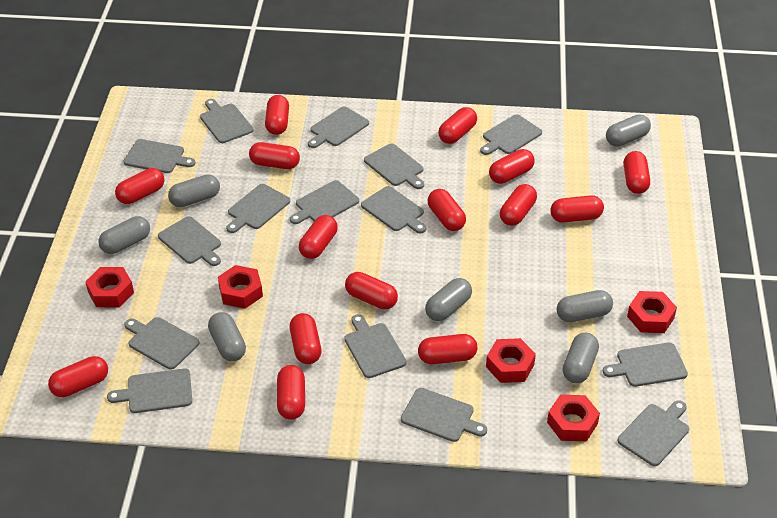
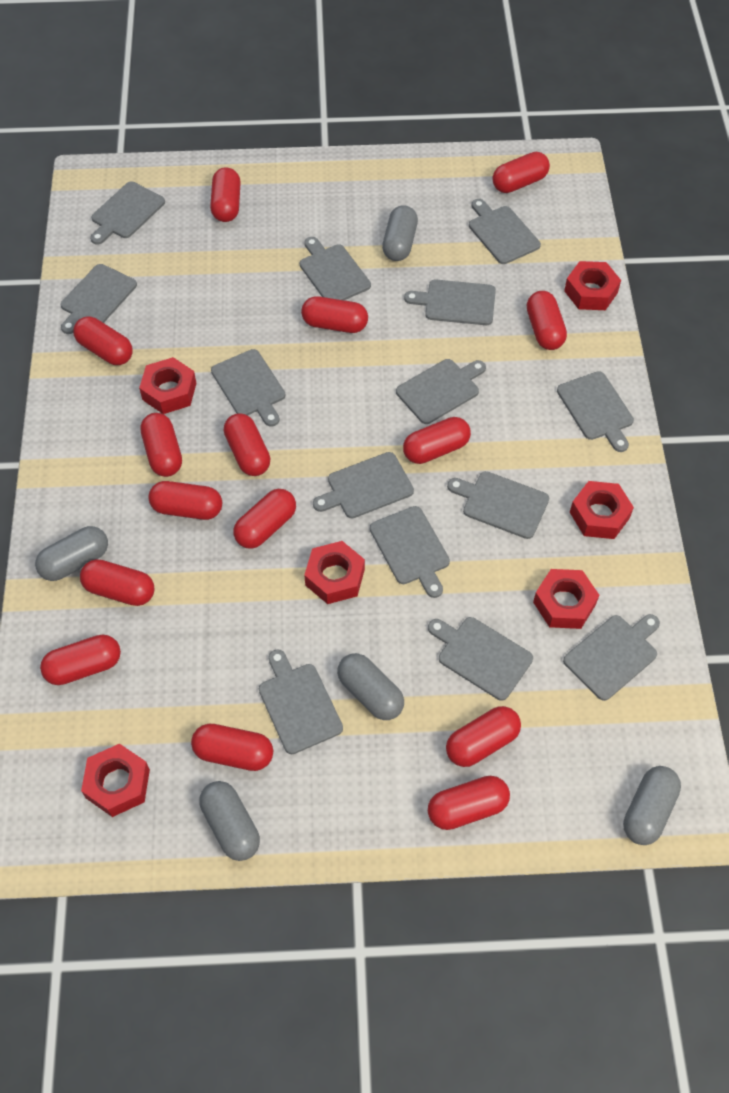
grey capsule: 7 -> 5
grey cutting board: 15 -> 14
red nut: 5 -> 6

